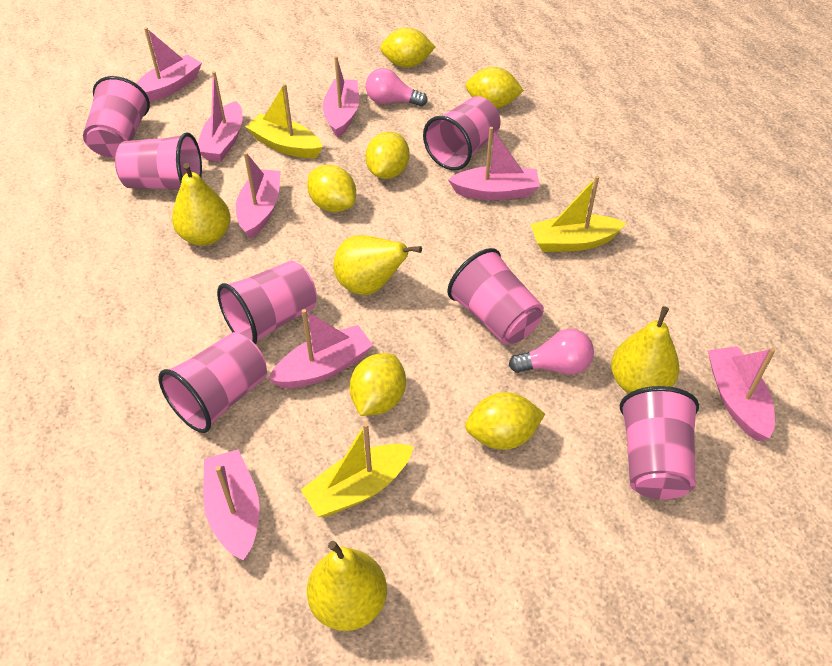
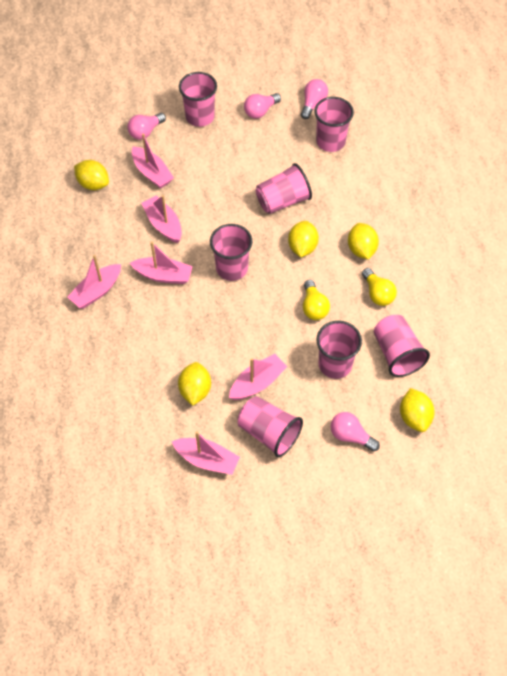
pink boat: 8 -> 6
pink light bulb: 2 -> 4
yellow boat: 3 -> 0
yellow lemon: 6 -> 5
yellow light bulb: 0 -> 2
yellow pear: 4 -> 0

